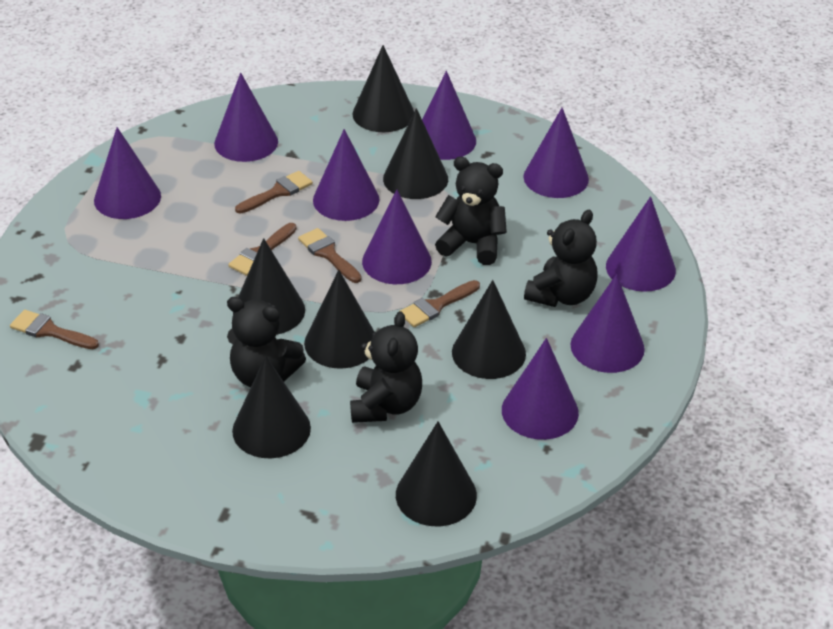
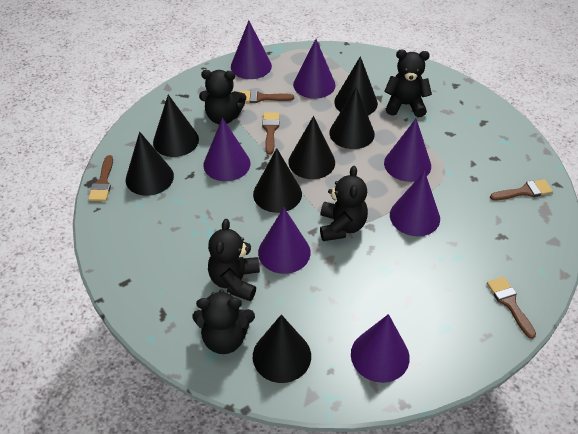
black teddy bear: 4 -> 5
purple cone: 9 -> 7

